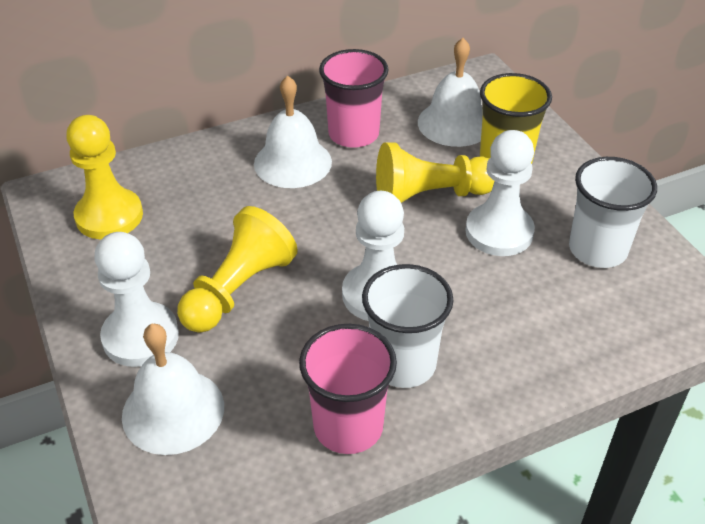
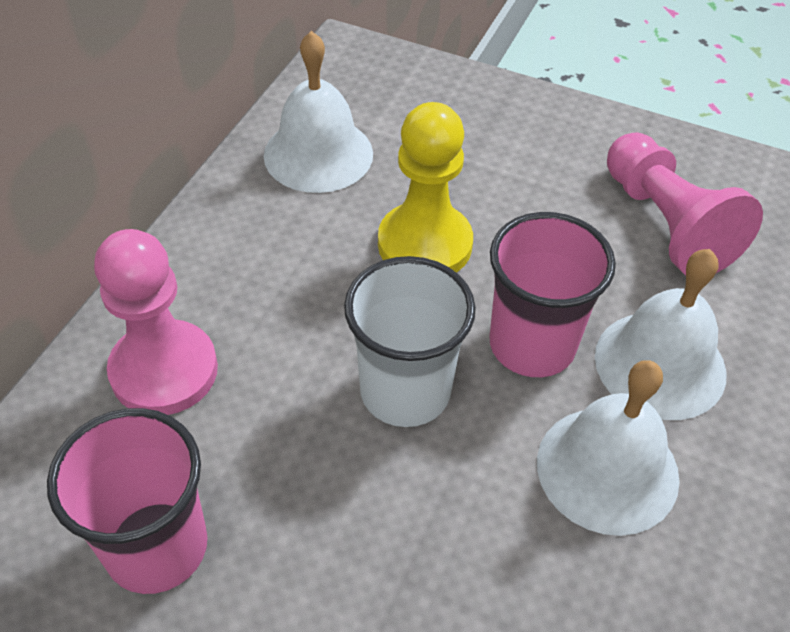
pink pawn: 0 -> 2
white cup: 2 -> 1
white pawn: 3 -> 0
yellow cup: 1 -> 0
yellow pawn: 3 -> 1

